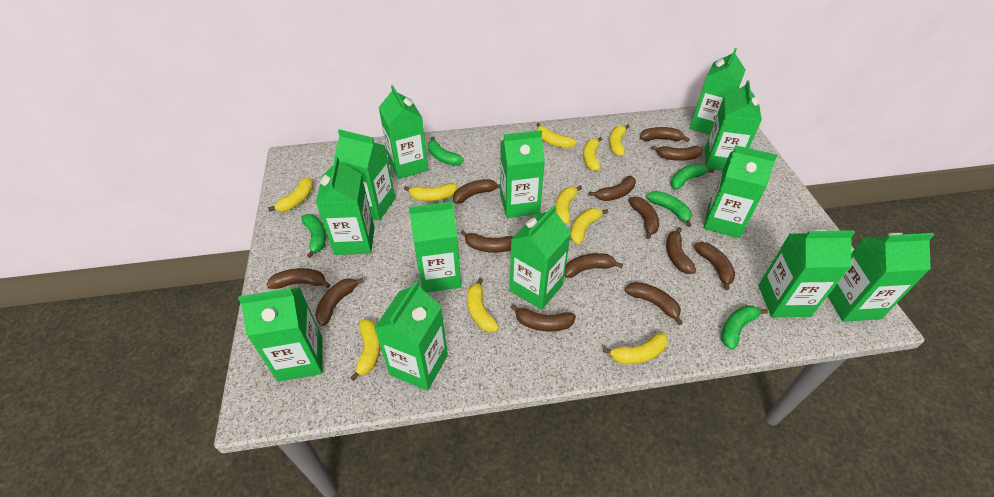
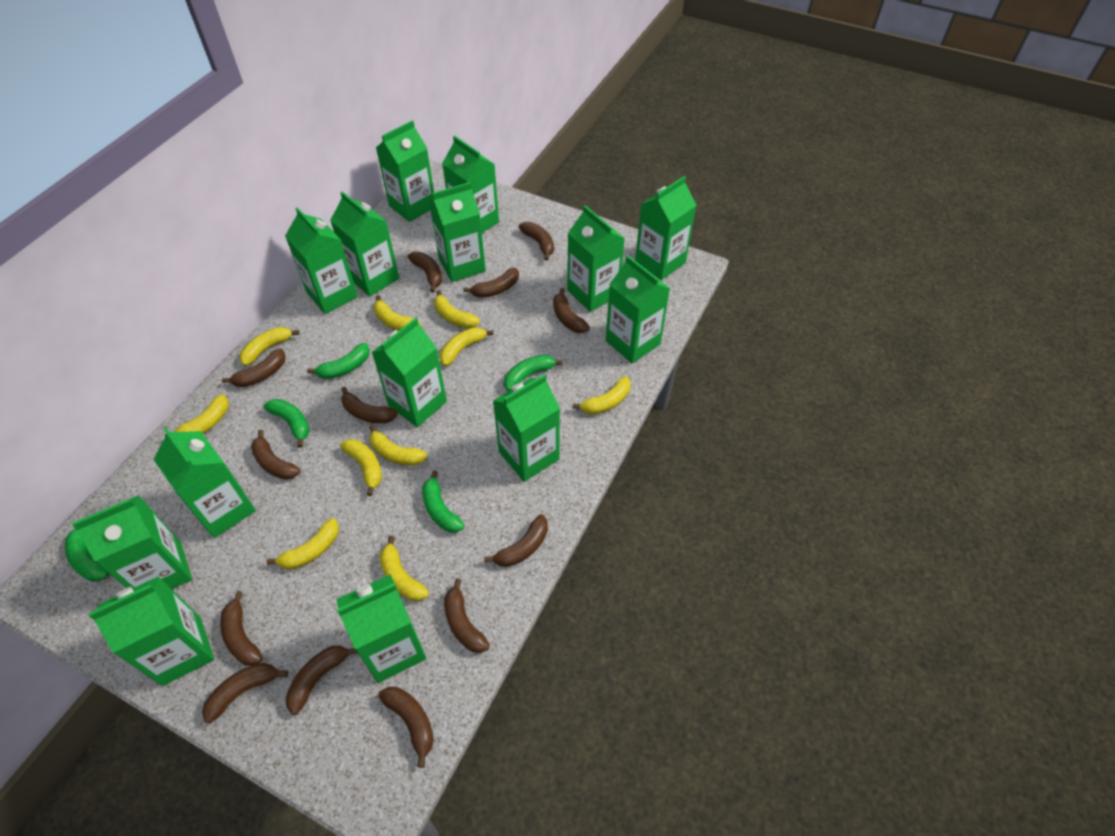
green carton: 13 -> 14

